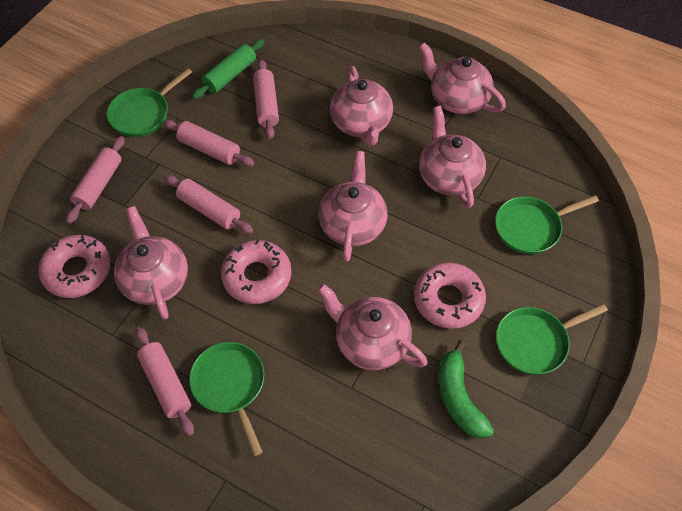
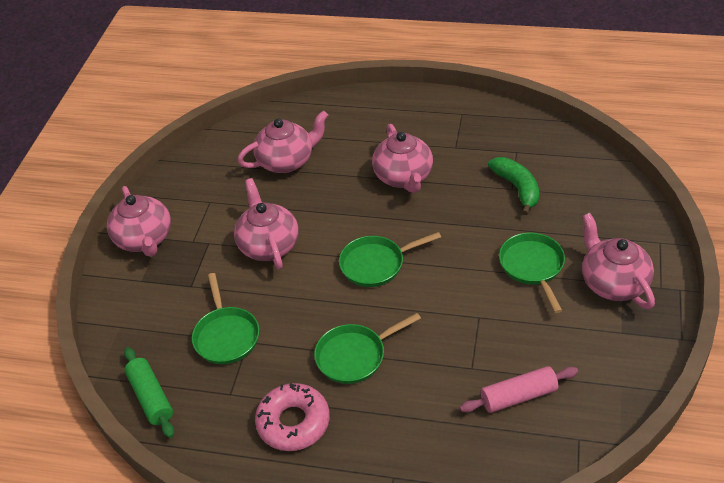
pink donut: 3 -> 1
pink rolling pin: 5 -> 1
pink teapot: 6 -> 5

